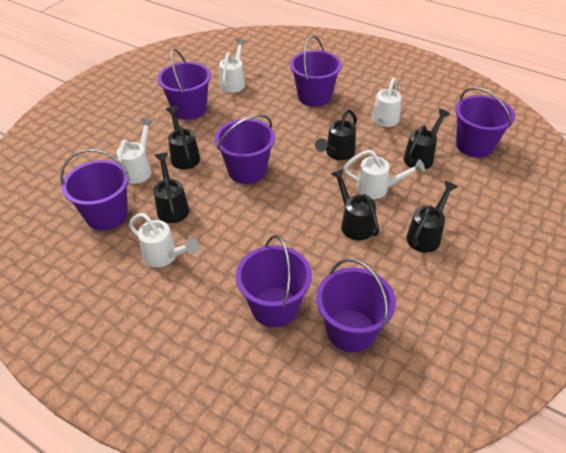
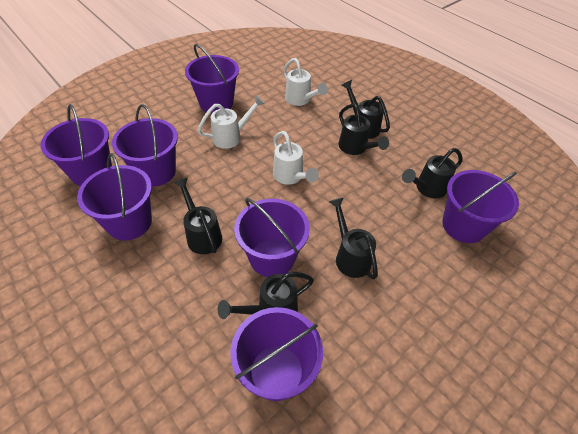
white watering can: 5 -> 3

